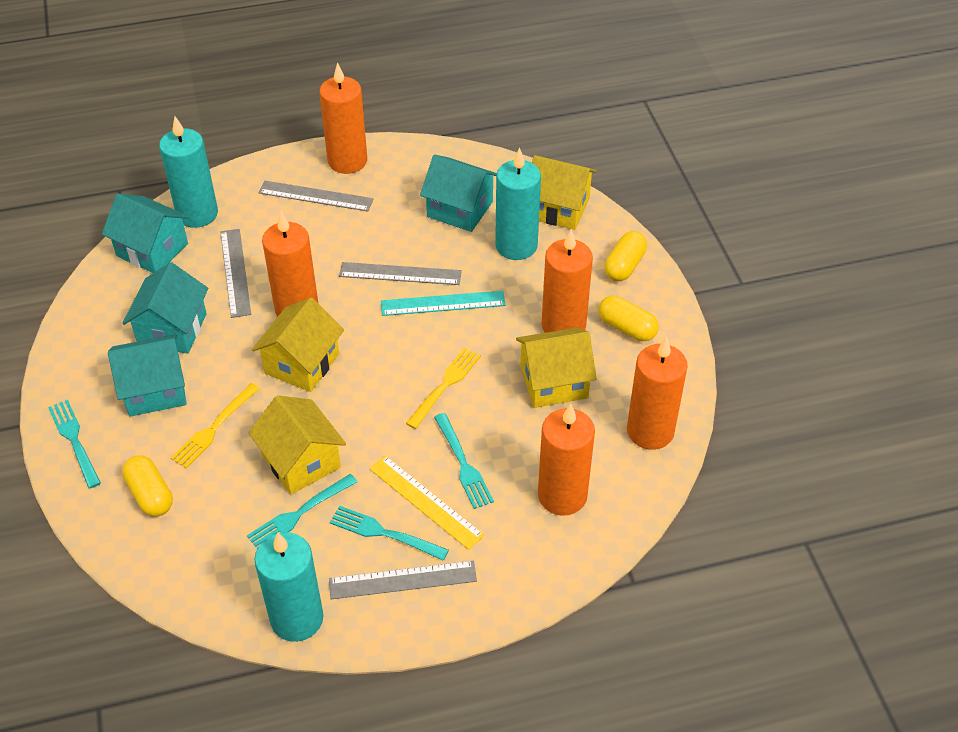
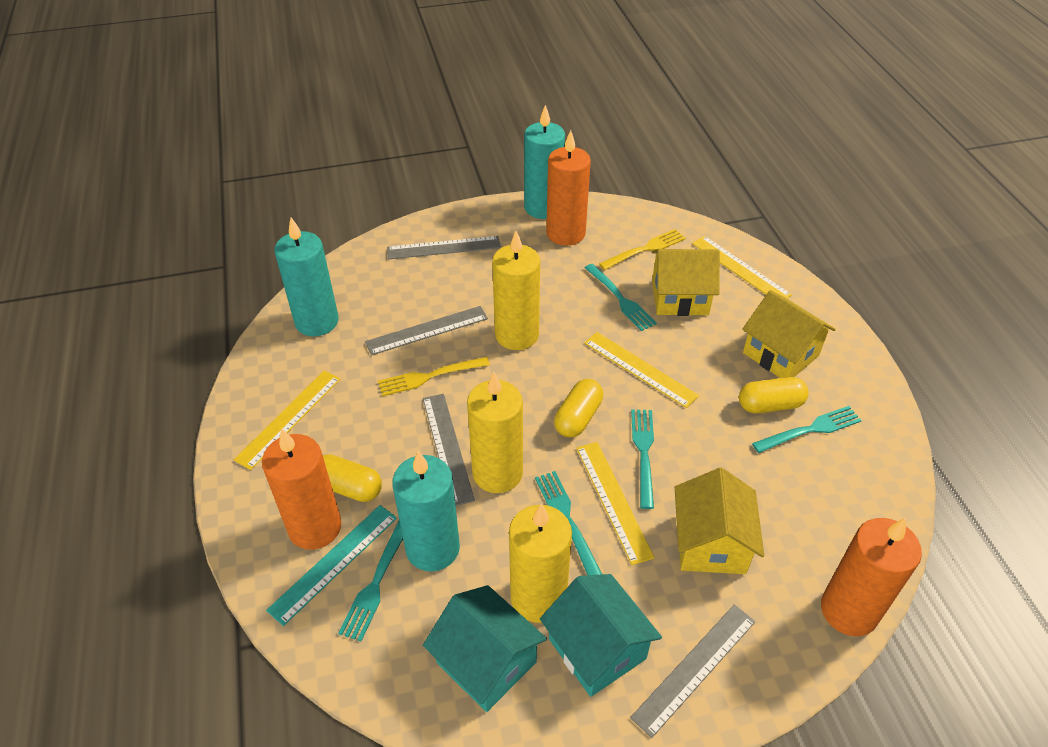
orange candle: 5 -> 3
turquoise fork: 4 -> 5
turquoise house: 4 -> 2
yellow candle: 0 -> 3
yellow house: 4 -> 3
yellow ruler: 1 -> 4

